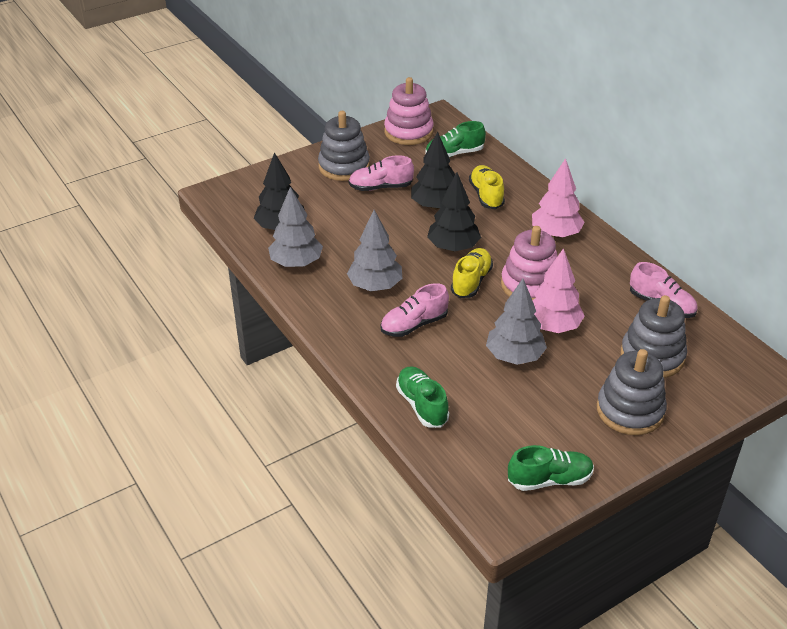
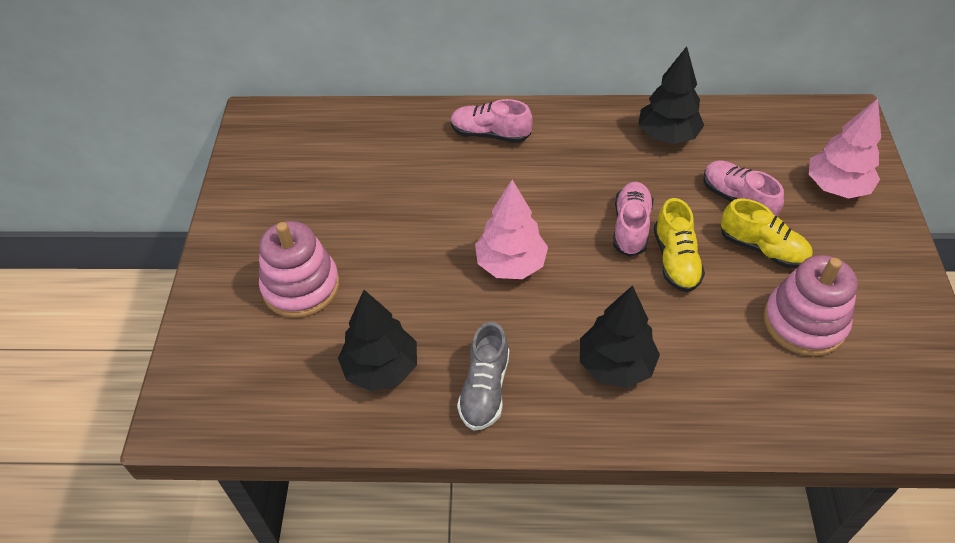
green shoe: 3 -> 0
grey shoe: 0 -> 1
grey stacking toy: 3 -> 0
grey tree: 3 -> 0

